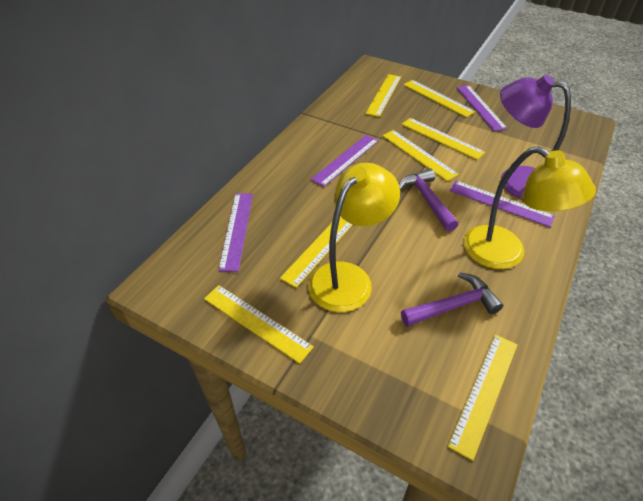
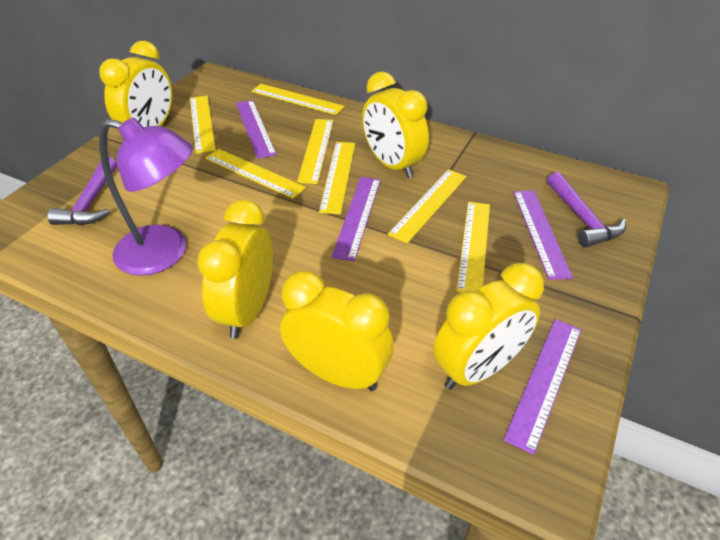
yellow clock: 0 -> 5
yellow lamp: 2 -> 0

